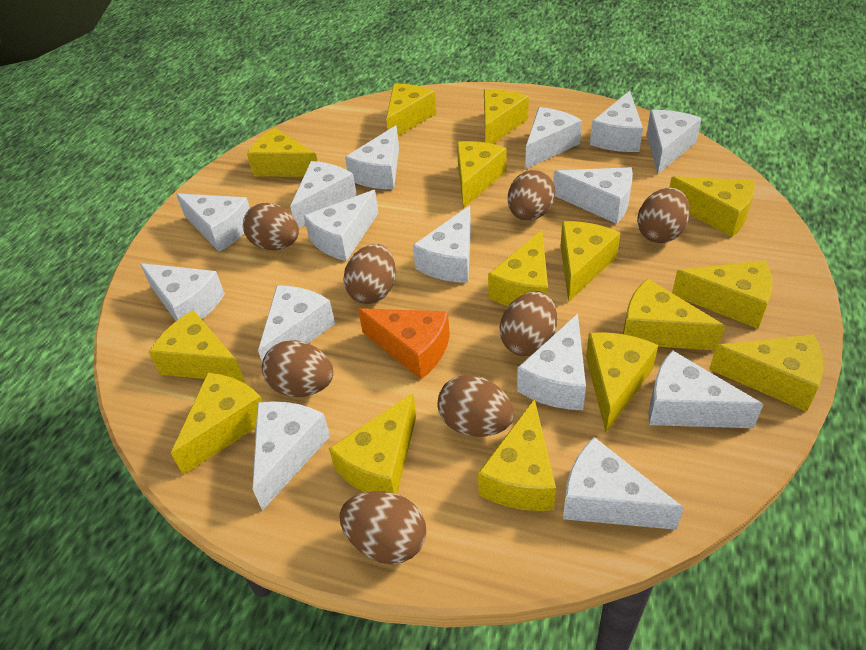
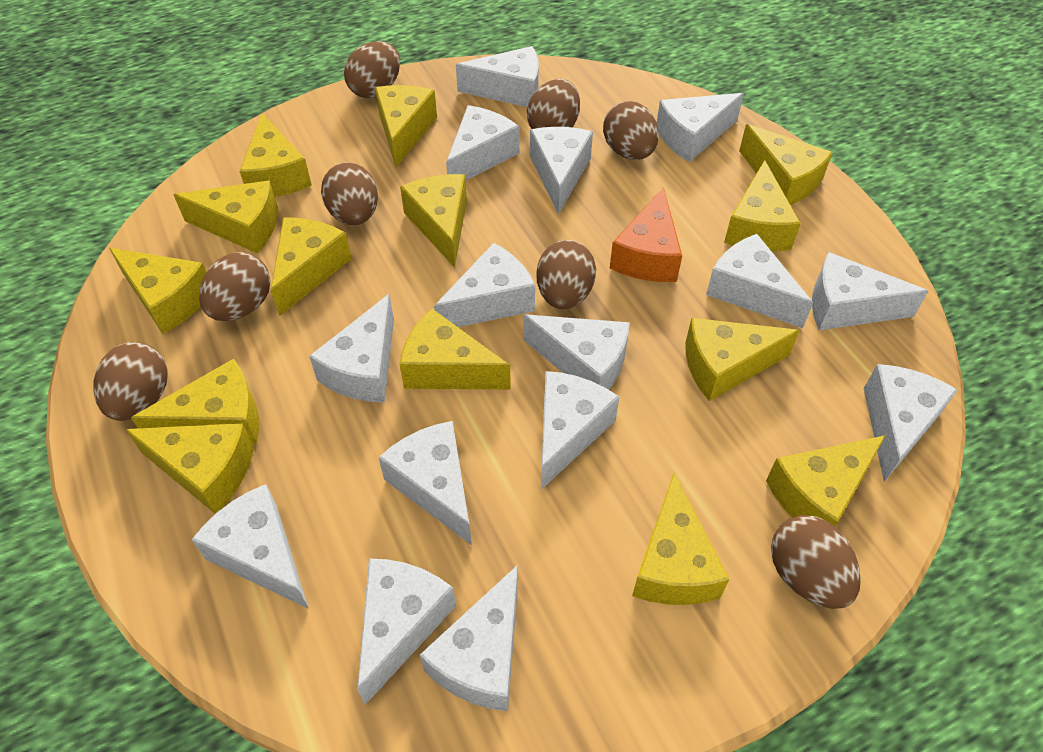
yellow cheese: 15 -> 14

